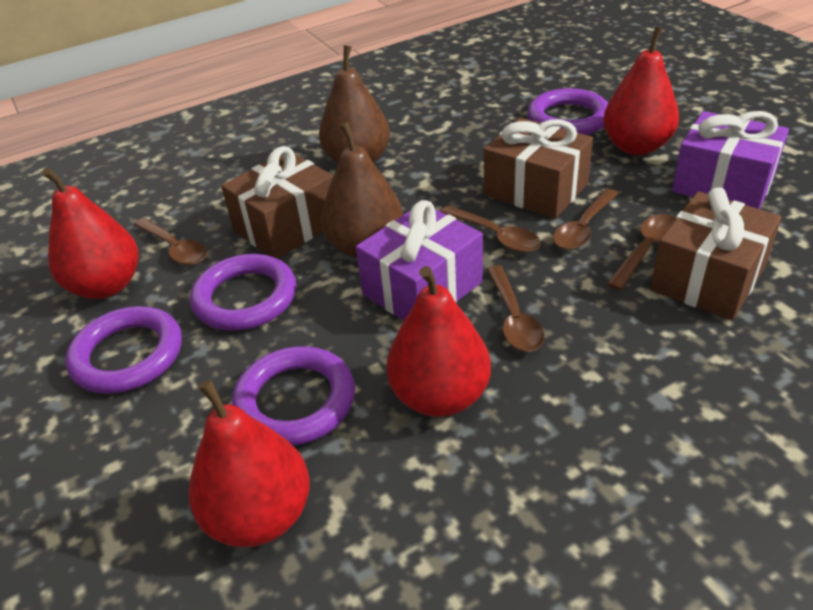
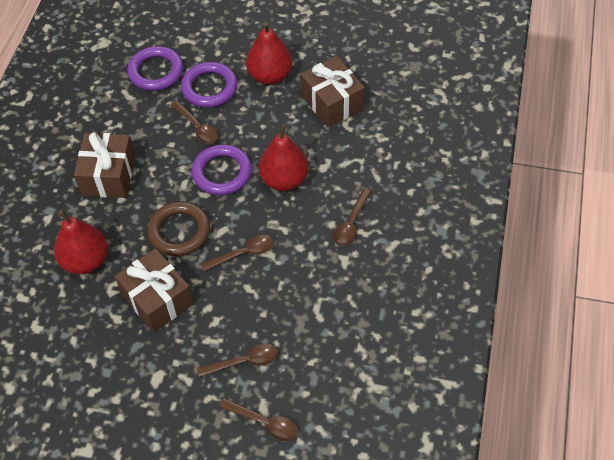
brown pear: 2 -> 0
brown ring: 0 -> 1
purple gift: 2 -> 0
purple ring: 4 -> 3
red pear: 4 -> 3

